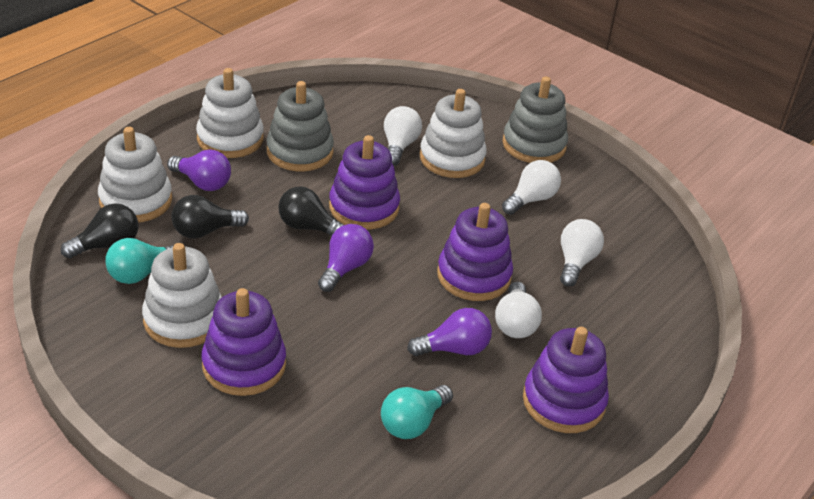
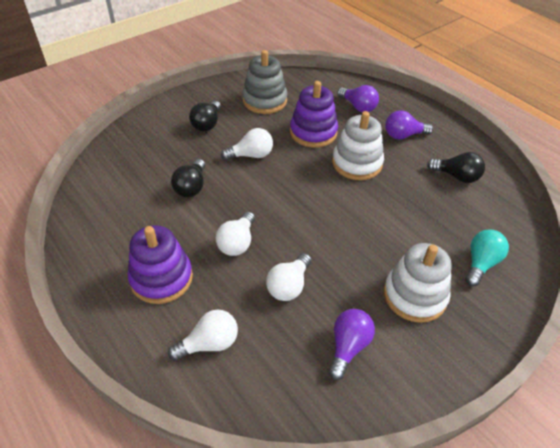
grey stacking toy: 2 -> 1
purple stacking toy: 4 -> 2
turquoise light bulb: 2 -> 1
white stacking toy: 4 -> 2

